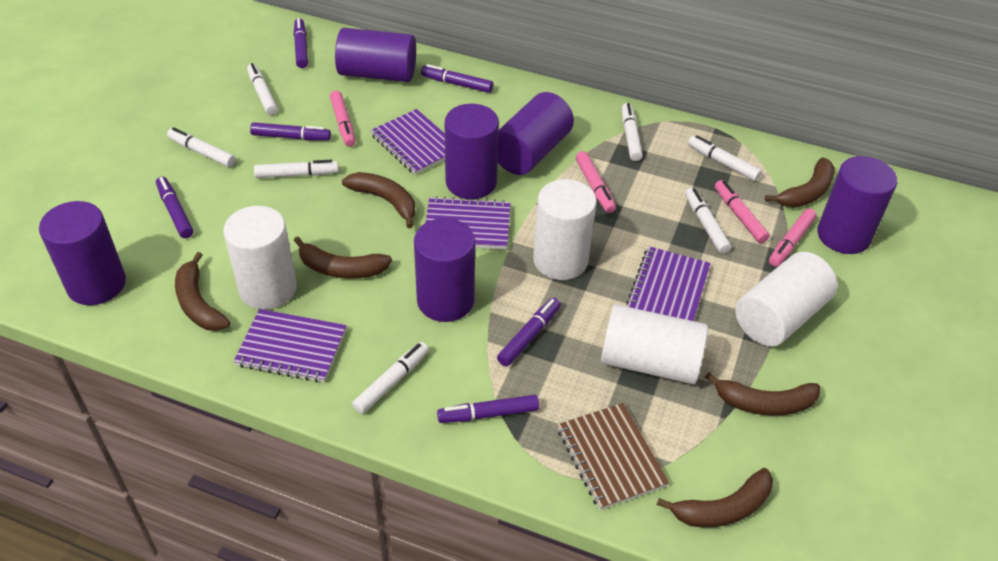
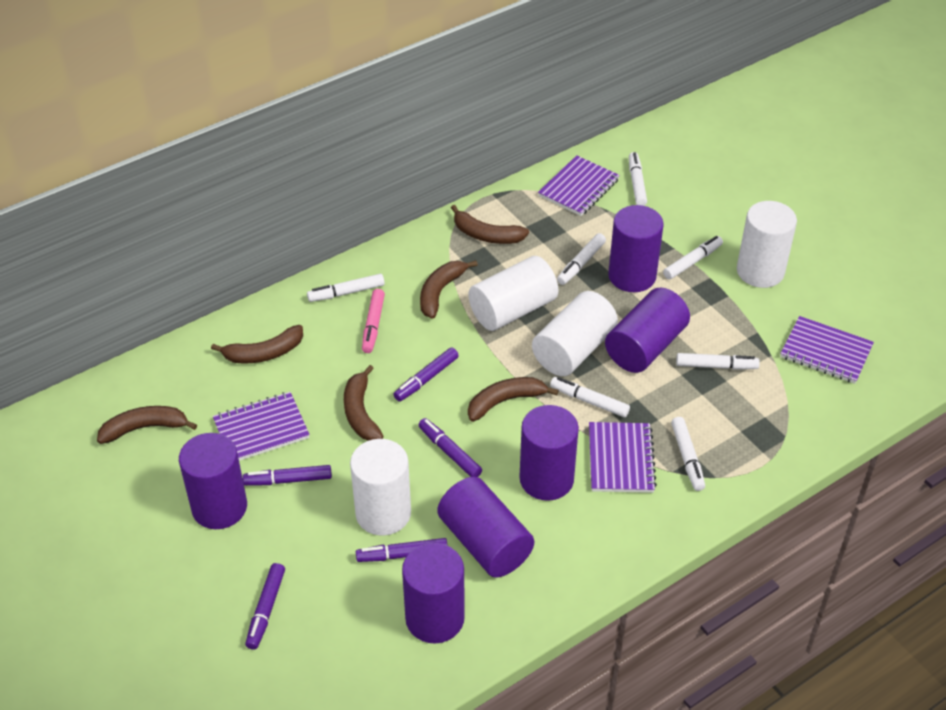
brown notebook: 1 -> 0
pink marker: 4 -> 1
purple marker: 6 -> 5

